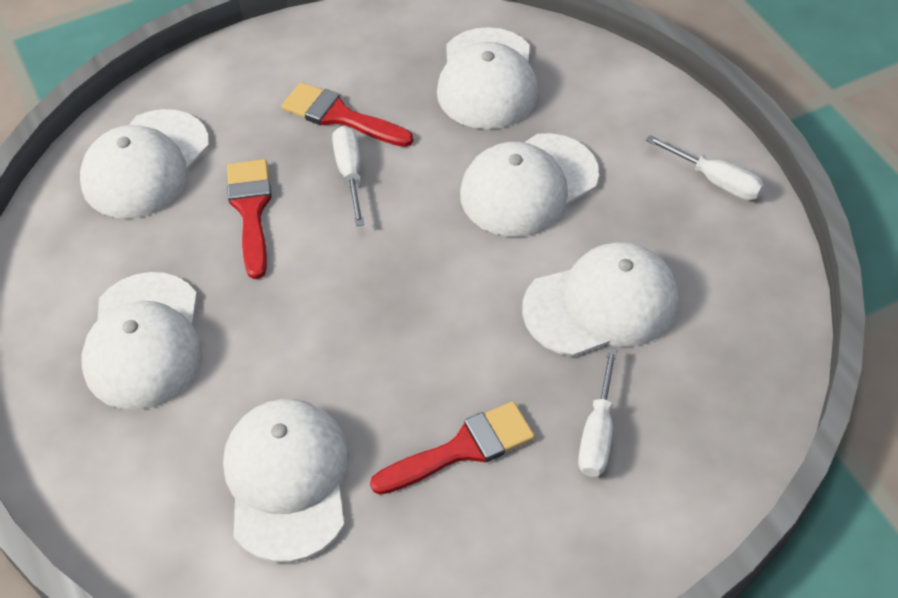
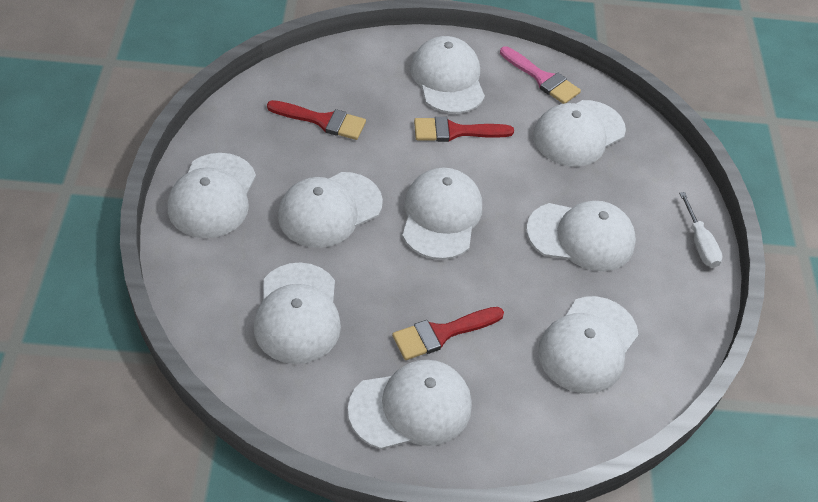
pink brush: 0 -> 1
white cap: 6 -> 9
white screwdriver: 3 -> 1

